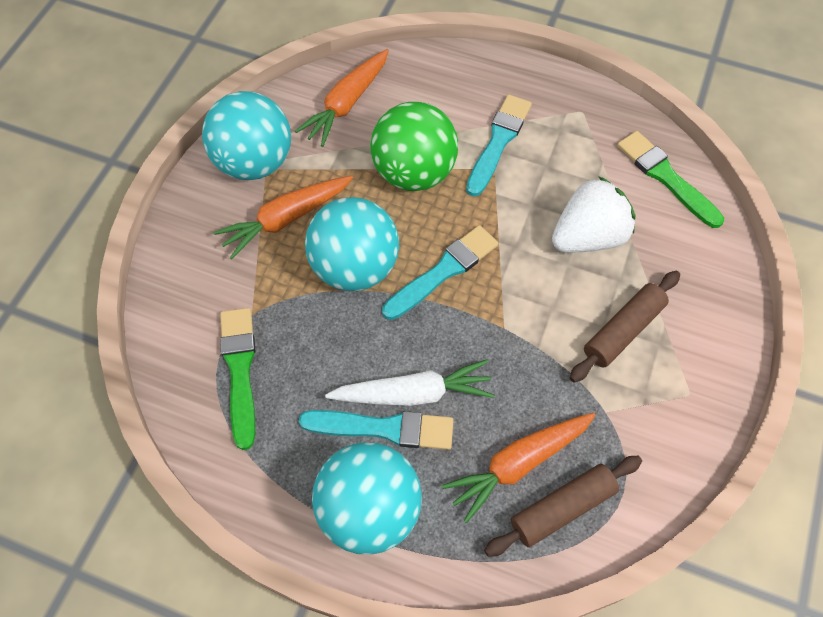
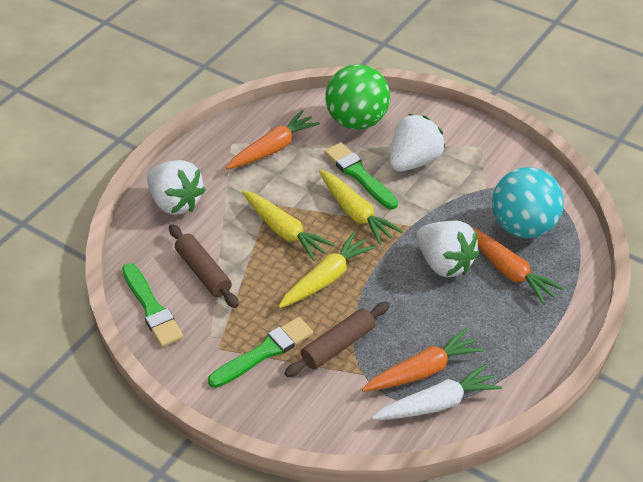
green brush: 2 -> 3
turquoise ball: 3 -> 1
turquoise brush: 3 -> 0
white strawberry: 1 -> 3
yellow carrot: 0 -> 3

